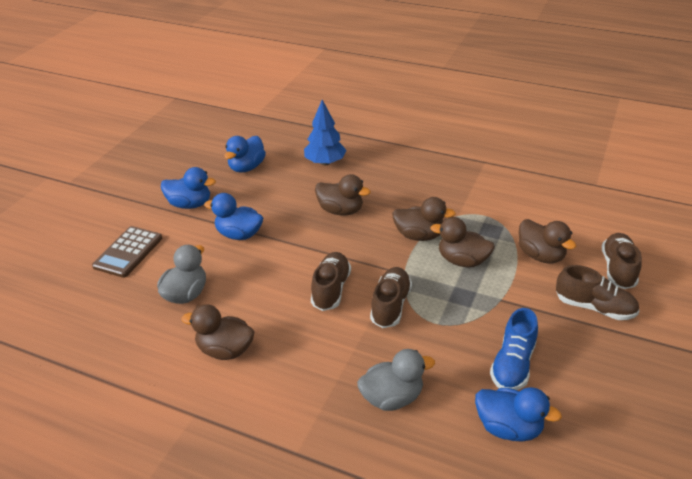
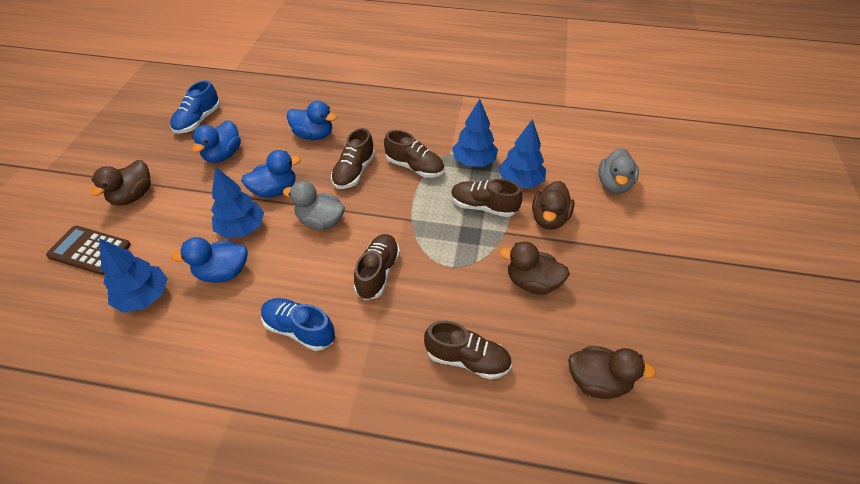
blue shoe: 1 -> 2
blue tree: 1 -> 4
brown duck: 5 -> 4
brown shoe: 4 -> 5

